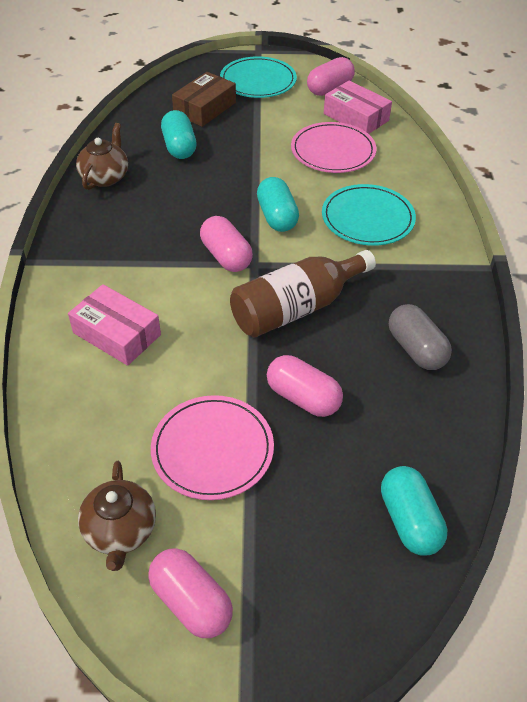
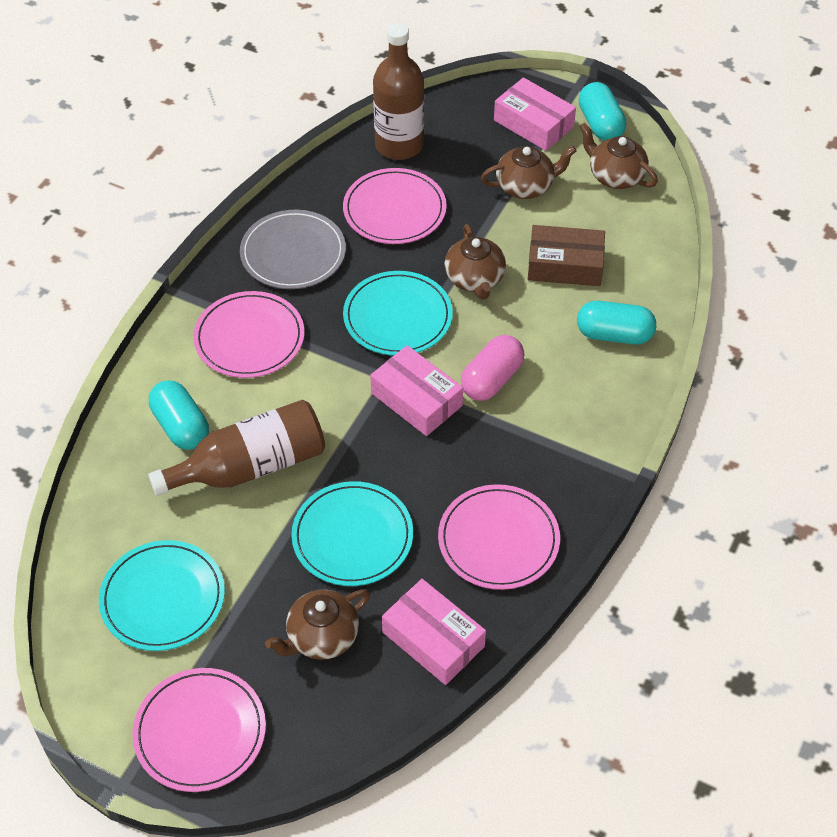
brown bottle: 1 -> 2
brown teapot: 2 -> 4
grey capsule: 1 -> 0
grey plate: 0 -> 1
pink box: 2 -> 3
pink capsule: 4 -> 1
pink plate: 2 -> 4
turquoise plate: 2 -> 3

